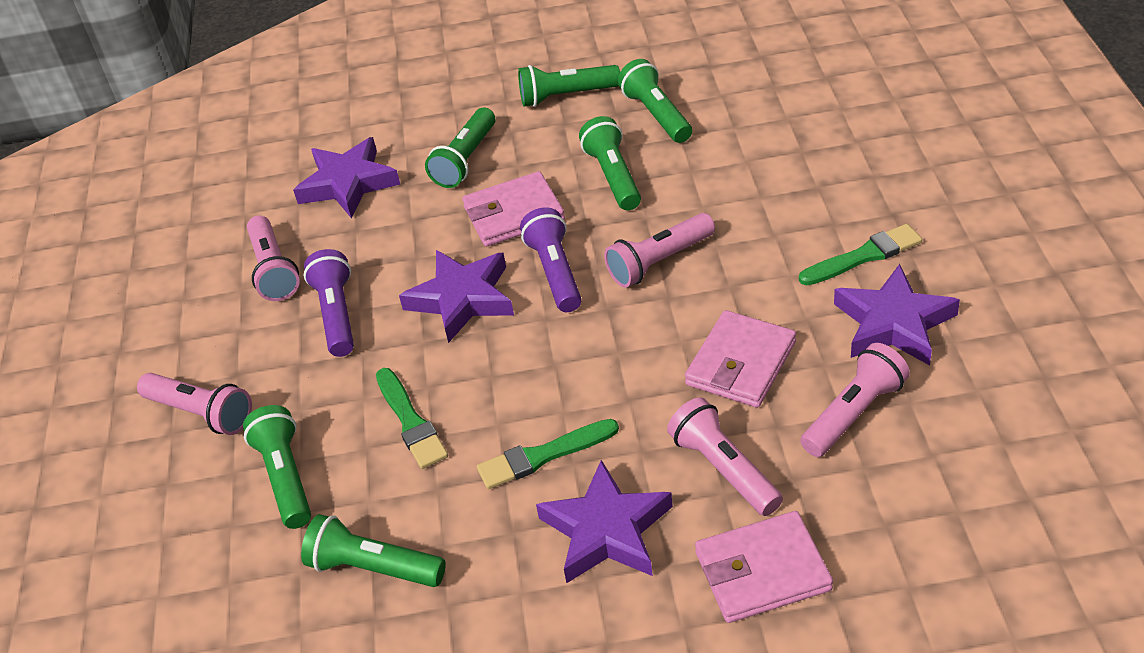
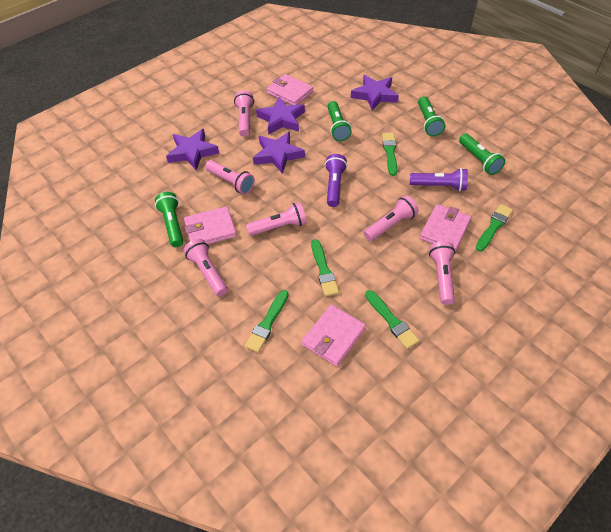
green brush: 3 -> 5
green flashlight: 6 -> 4
pink flashlight: 5 -> 6
pink wallet: 3 -> 4

